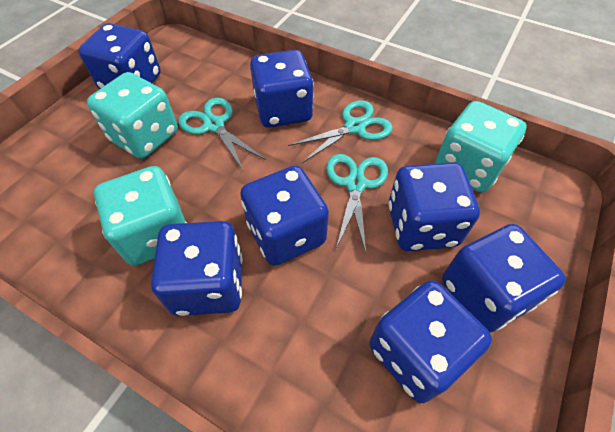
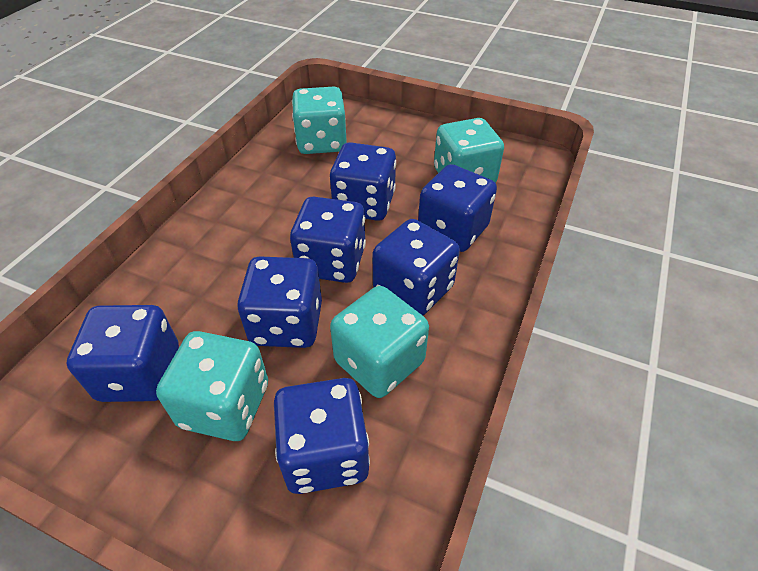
turquoise dice: 3 -> 4
turquoise scissors: 3 -> 0

